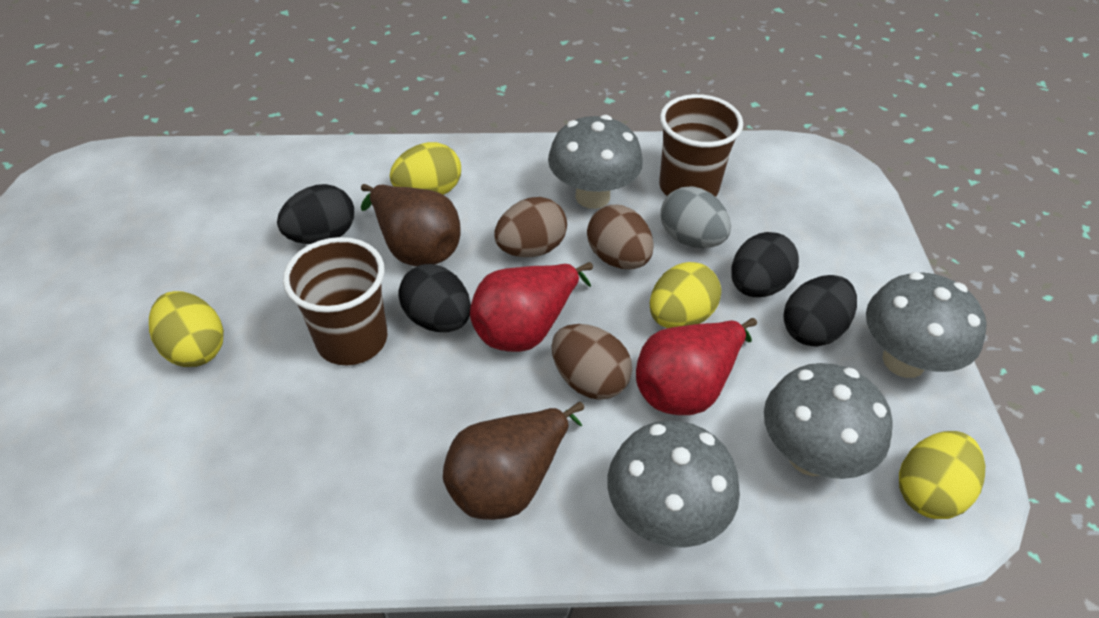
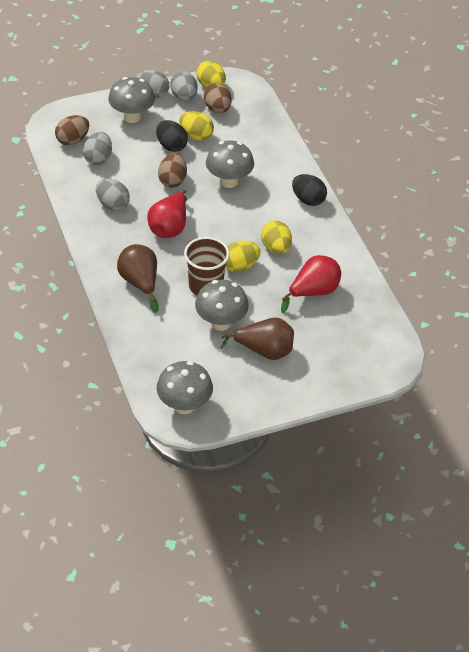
black egg: 4 -> 2
brown cup: 2 -> 1
grey egg: 1 -> 4

